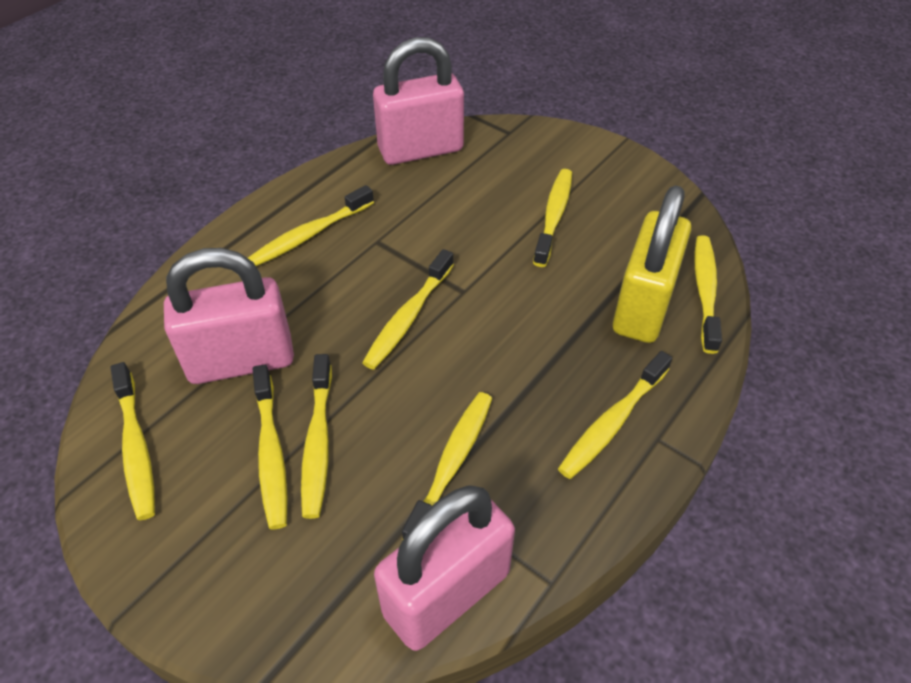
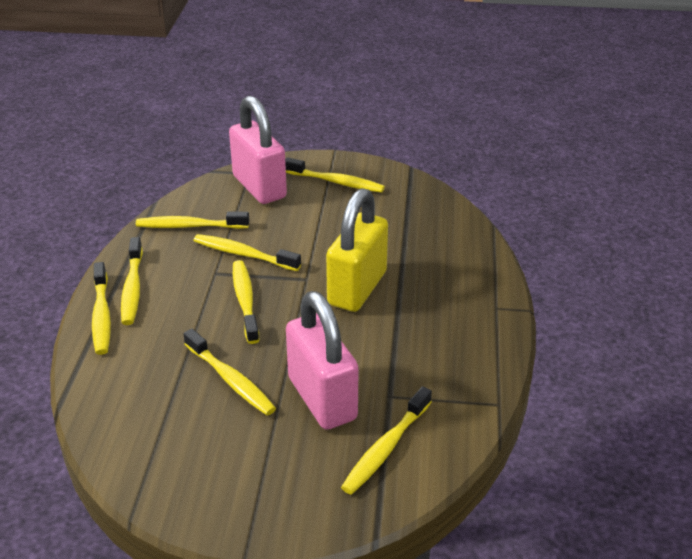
pink padlock: 3 -> 2
yellow toothbrush: 9 -> 8

